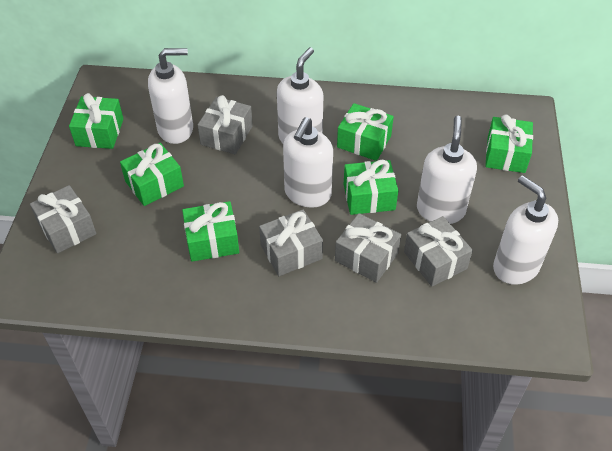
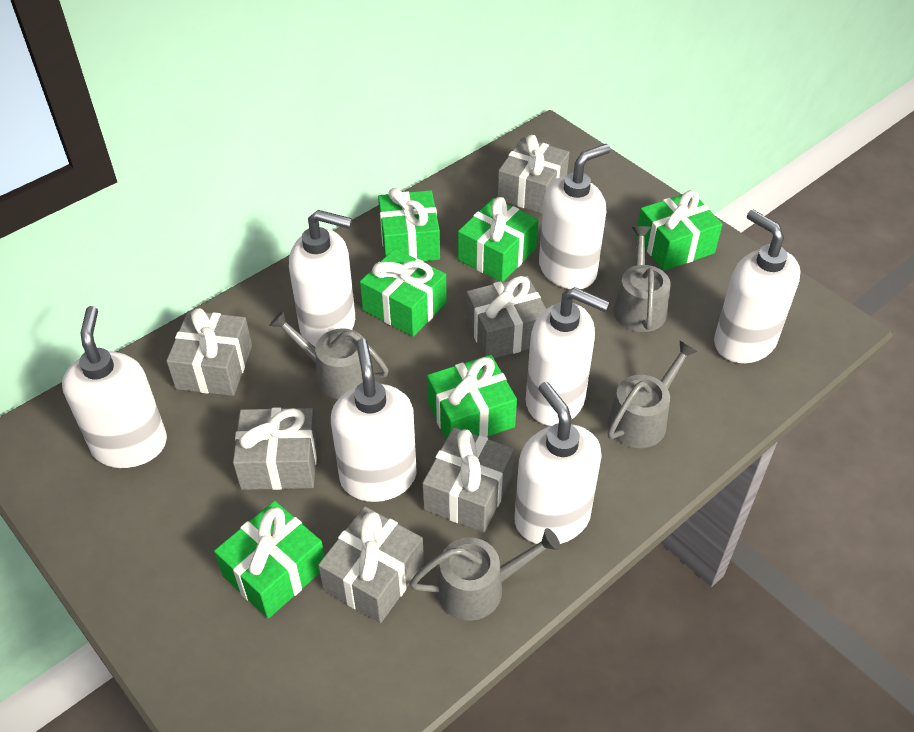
grey gift: 5 -> 6
grey watering can: 0 -> 4
white soap dispenser: 5 -> 7

